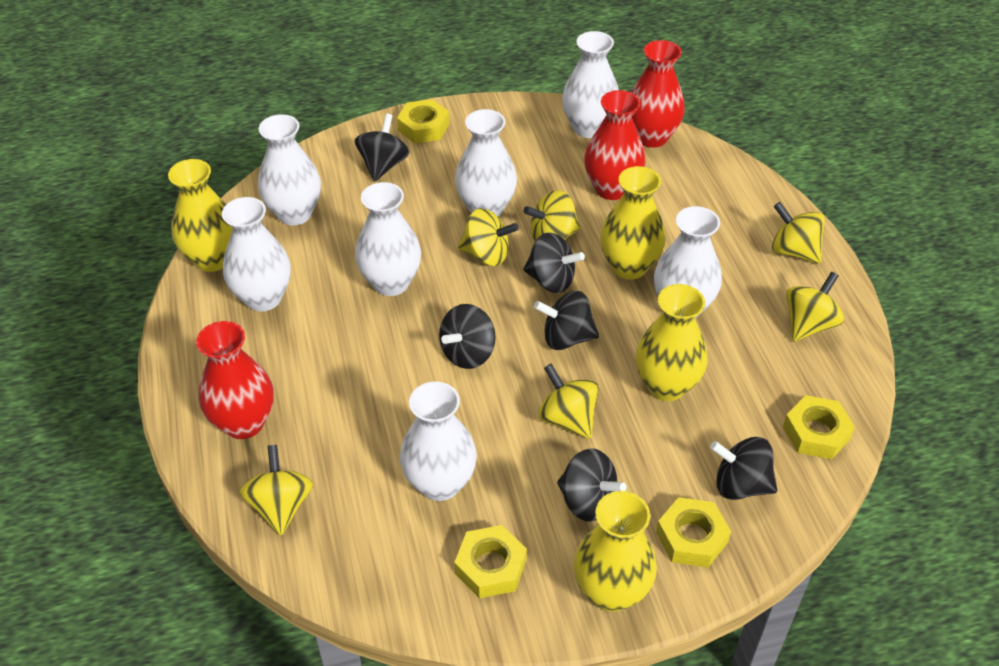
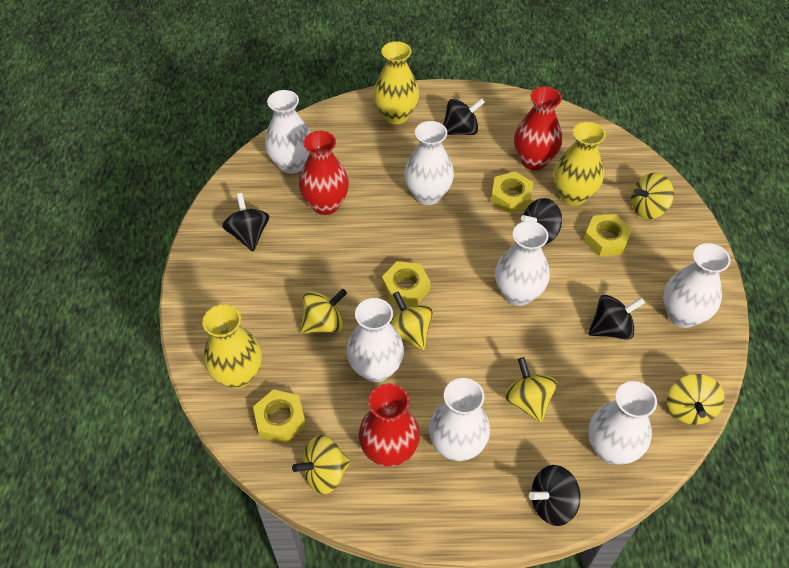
black spinning top: 6 -> 5
yellow vase: 4 -> 3

